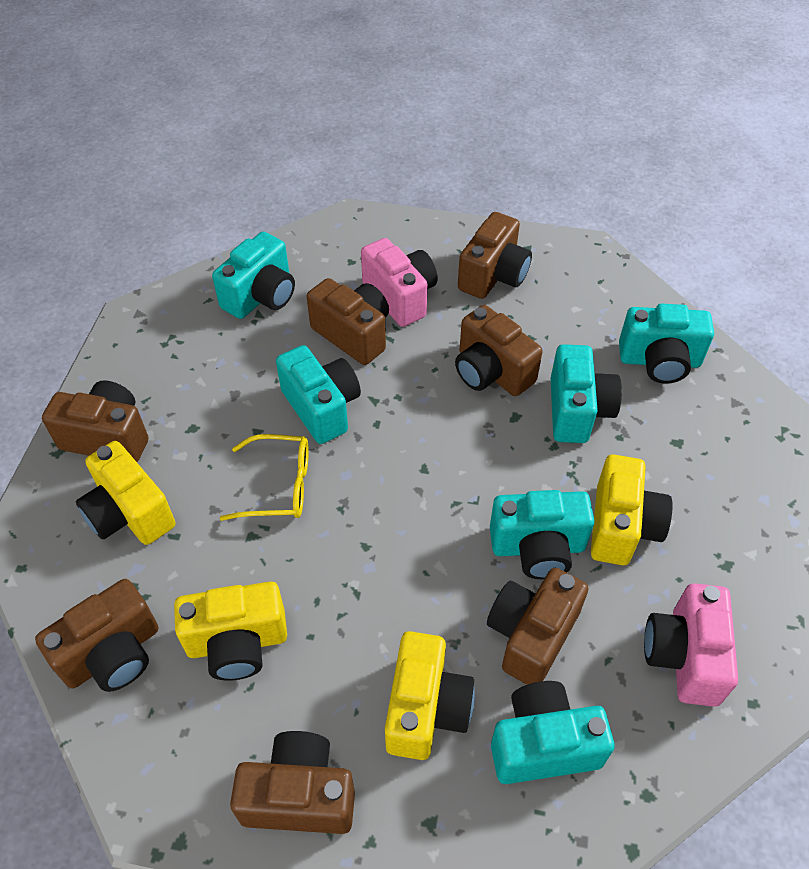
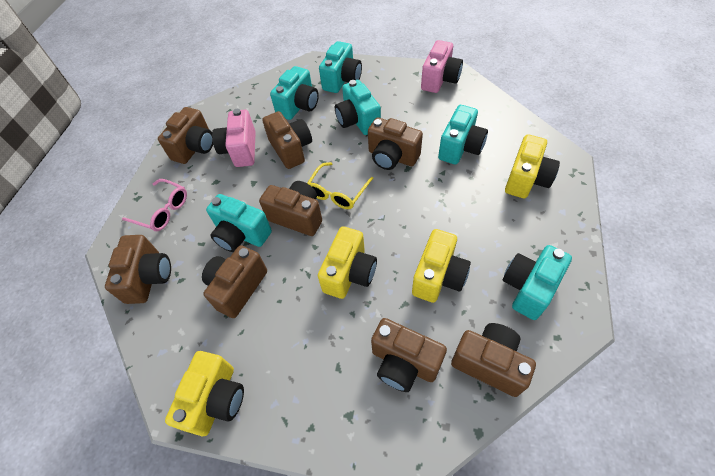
brown camera: 7 -> 8
pink glasses: 0 -> 1

